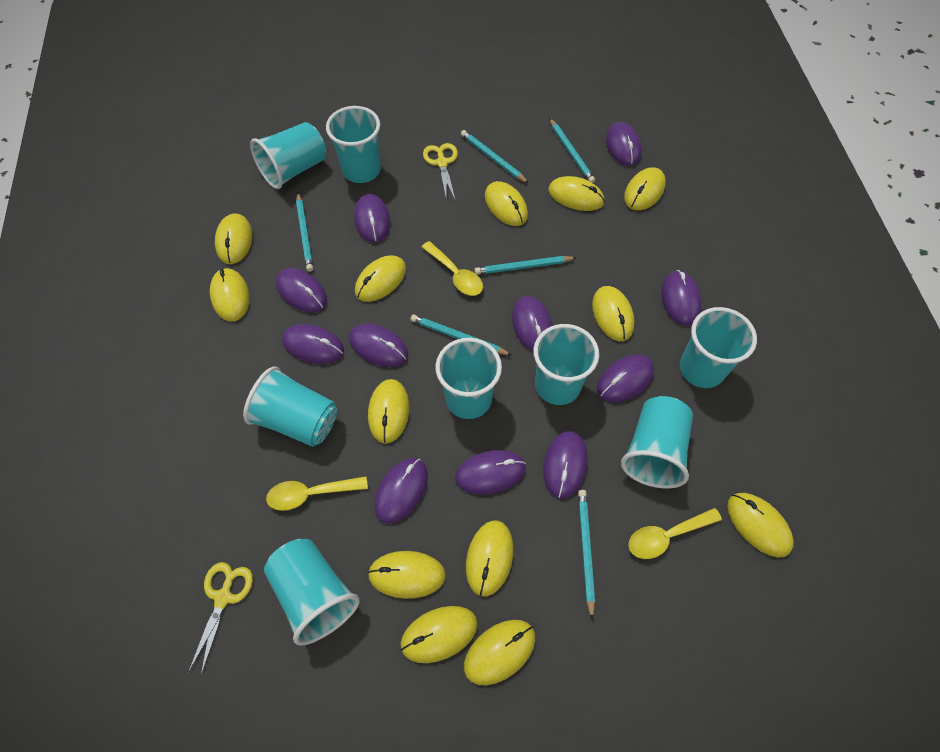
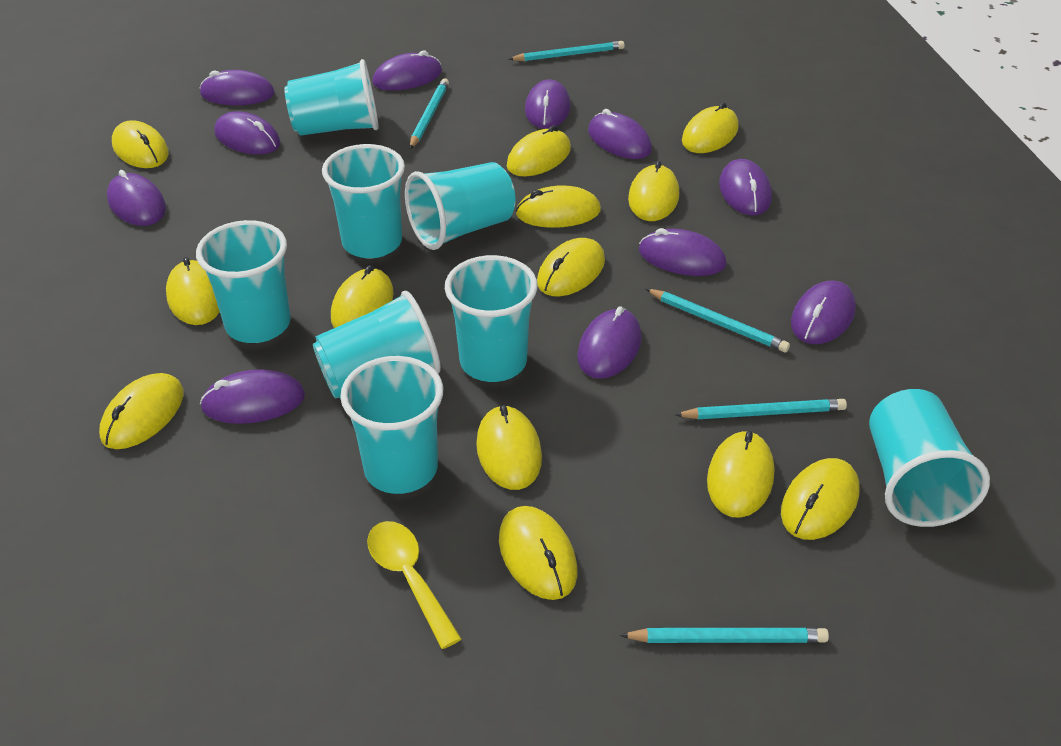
turquoise pencil: 6 -> 5
yellow scissors: 2 -> 0
yellow spoon: 3 -> 1

